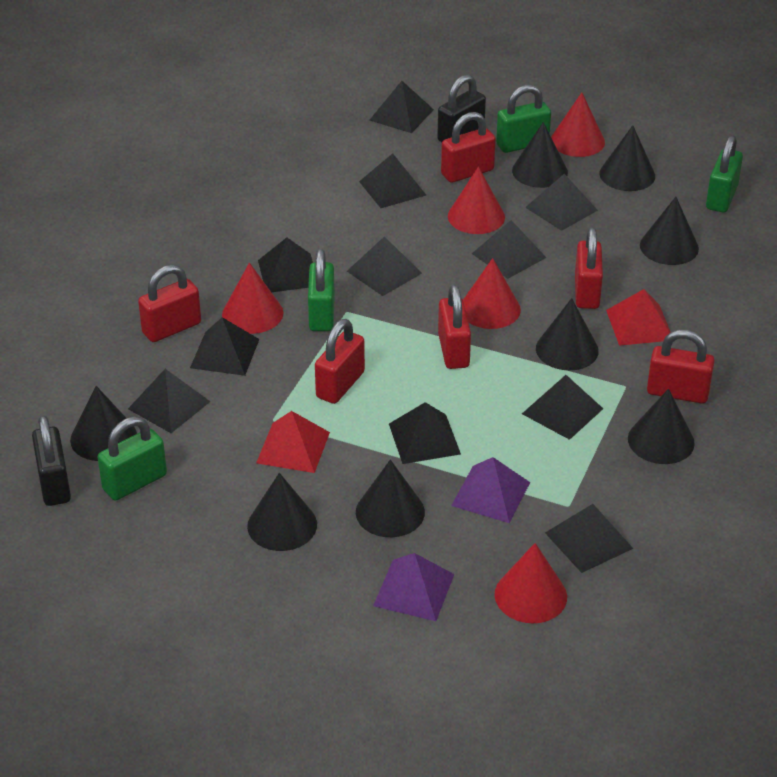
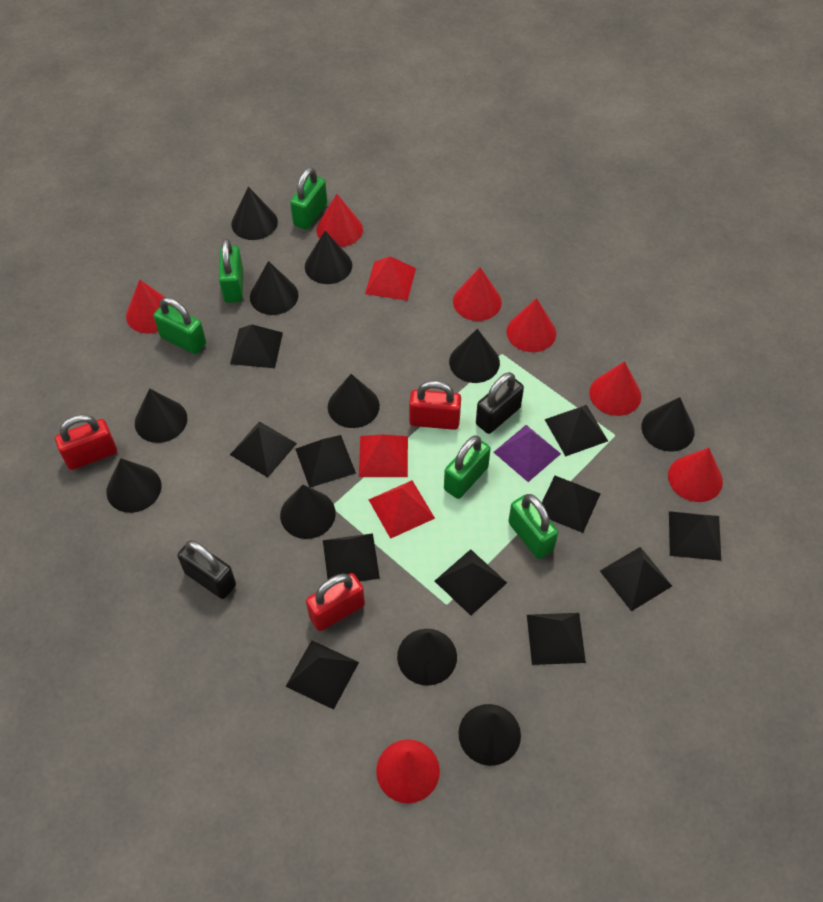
black cone: 8 -> 11
green padlock: 4 -> 5
purple pyramid: 2 -> 1
red cone: 5 -> 7
red padlock: 6 -> 3
red pyramid: 2 -> 3

